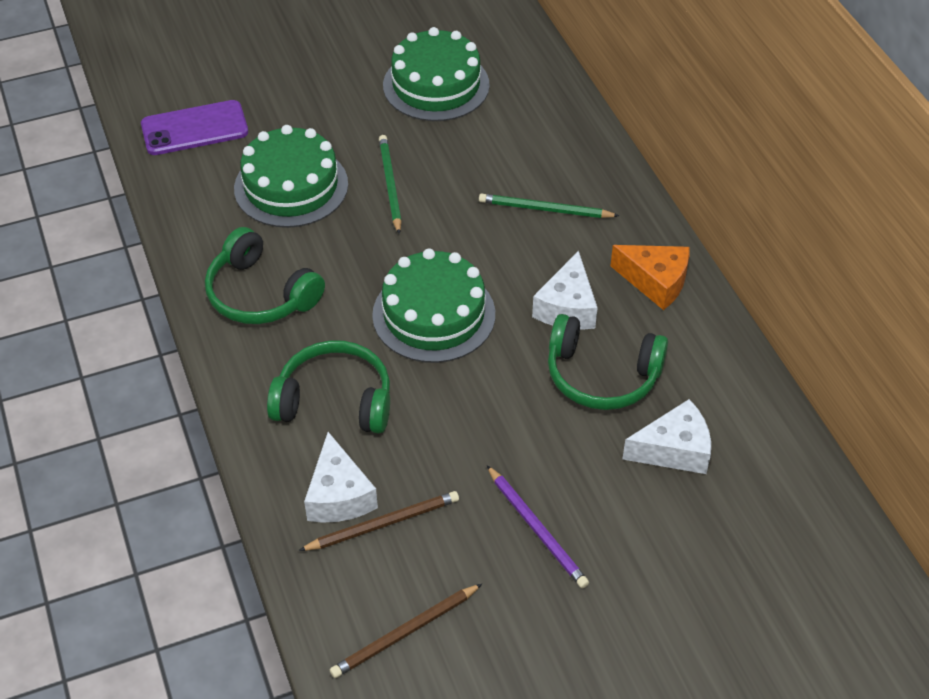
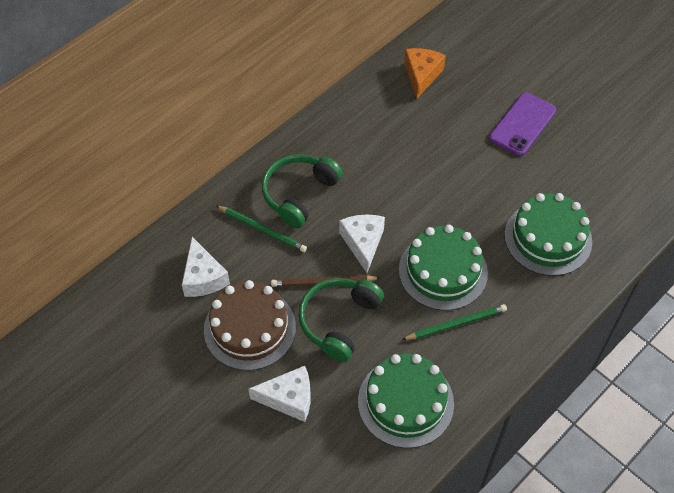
brown cake: 0 -> 1
brown pencil: 2 -> 1
green headphones: 3 -> 2
purple pencil: 1 -> 0

